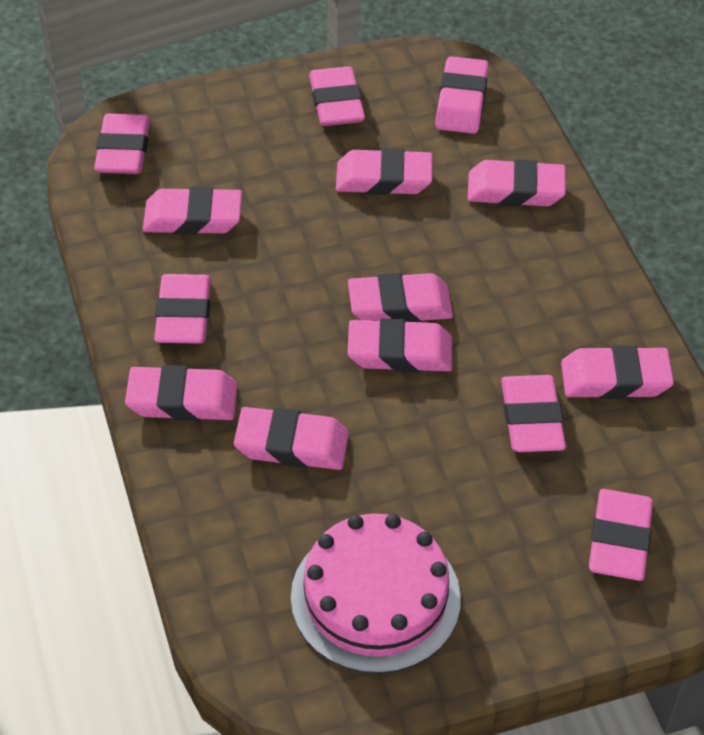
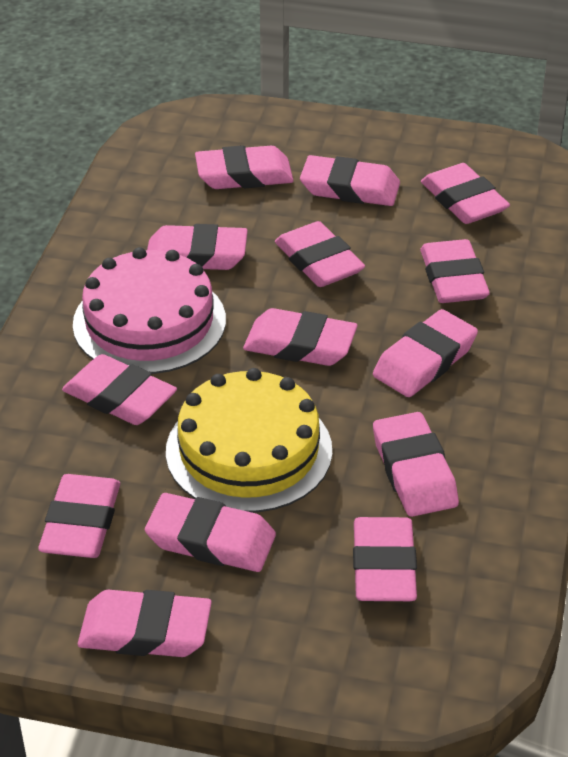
yellow cake: 0 -> 1

